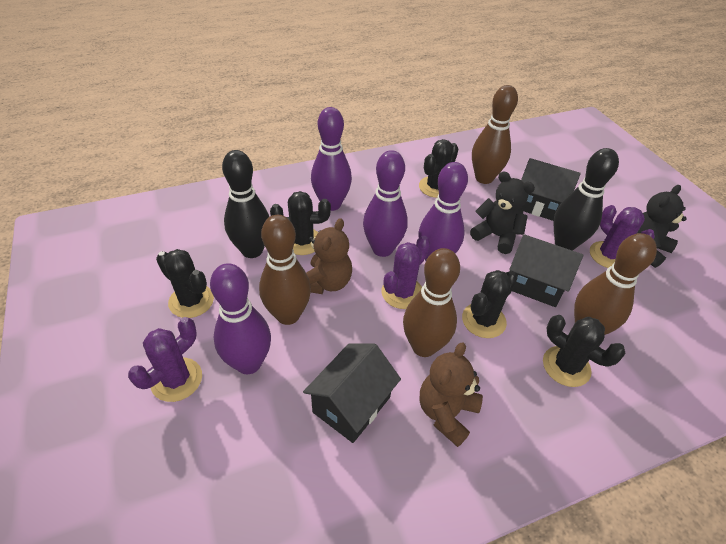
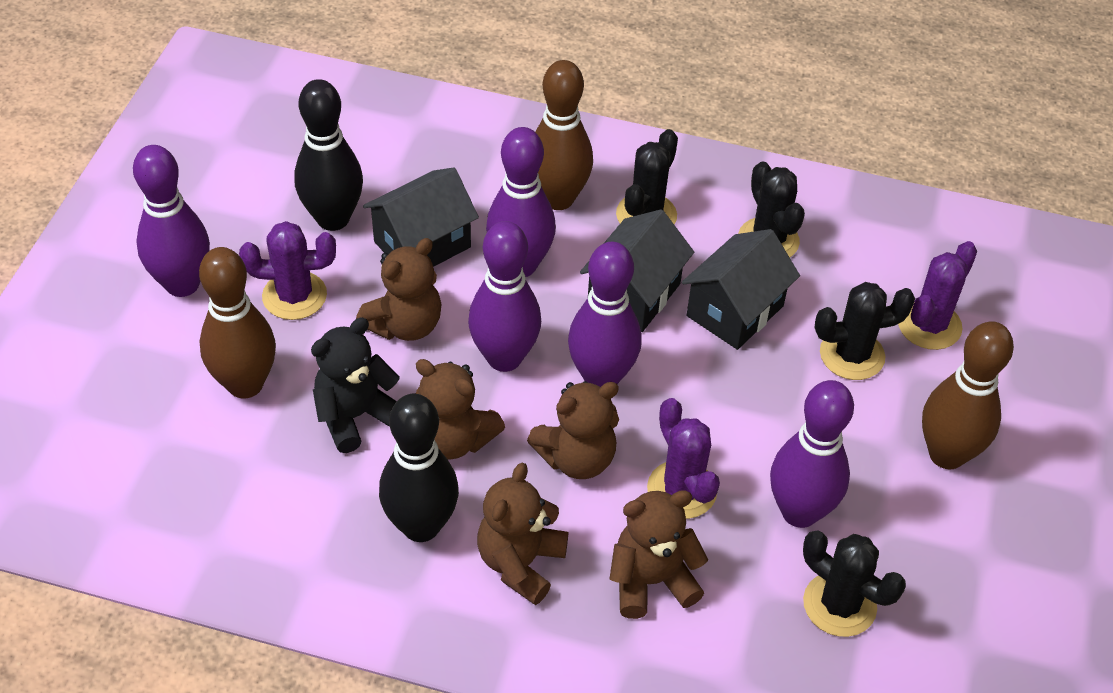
black cactus: 5 -> 4
black teddy bear: 2 -> 1
brown bowling pin: 4 -> 3
brown teddy bear: 2 -> 5
purple bowling pin: 4 -> 5

